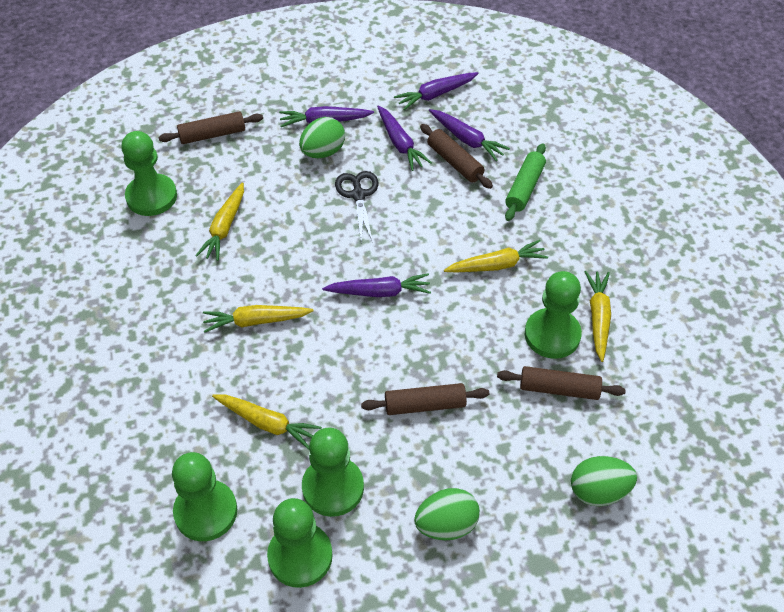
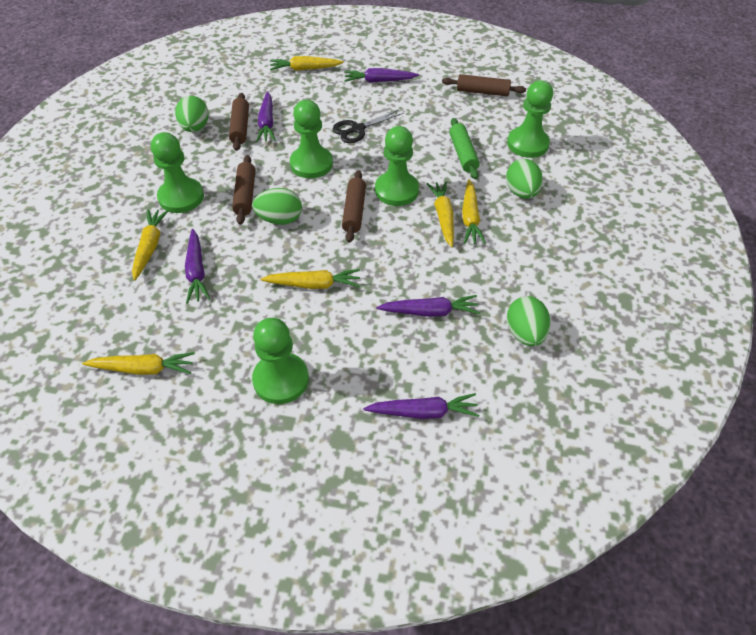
green egg: 3 -> 4
yellow carrot: 5 -> 6

